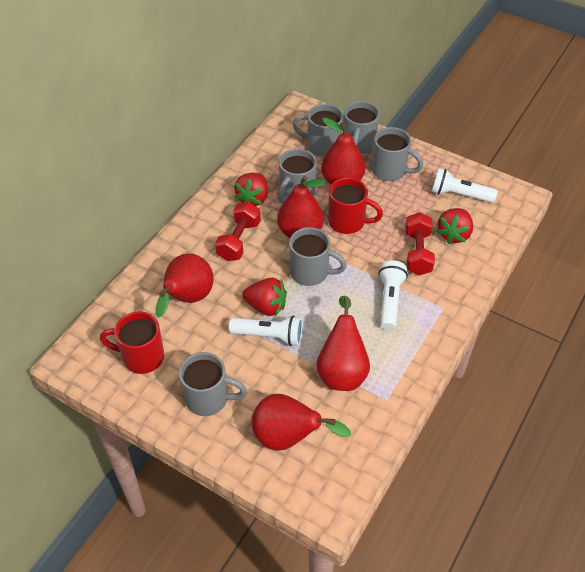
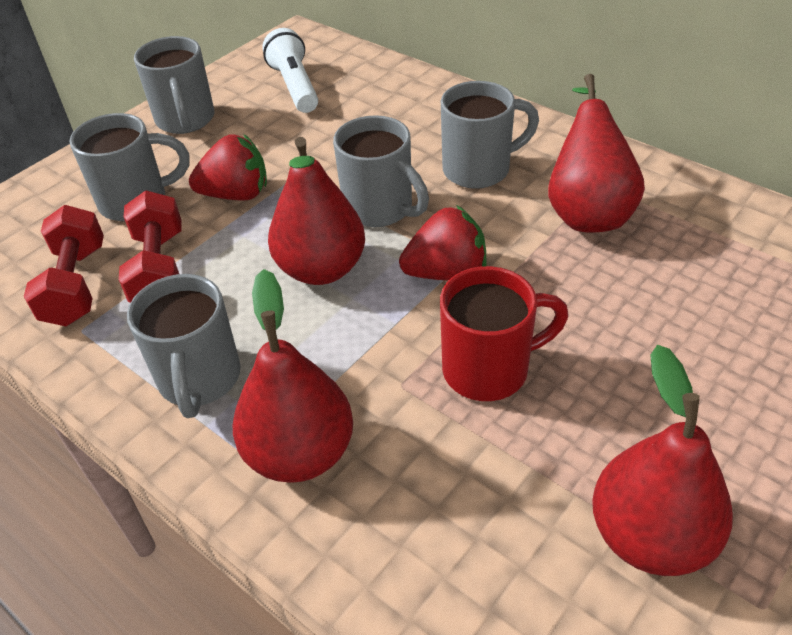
grey mug: 6 -> 5
red mug: 2 -> 1
red pear: 5 -> 4
red strawberry: 3 -> 2
white flashlight: 3 -> 1

